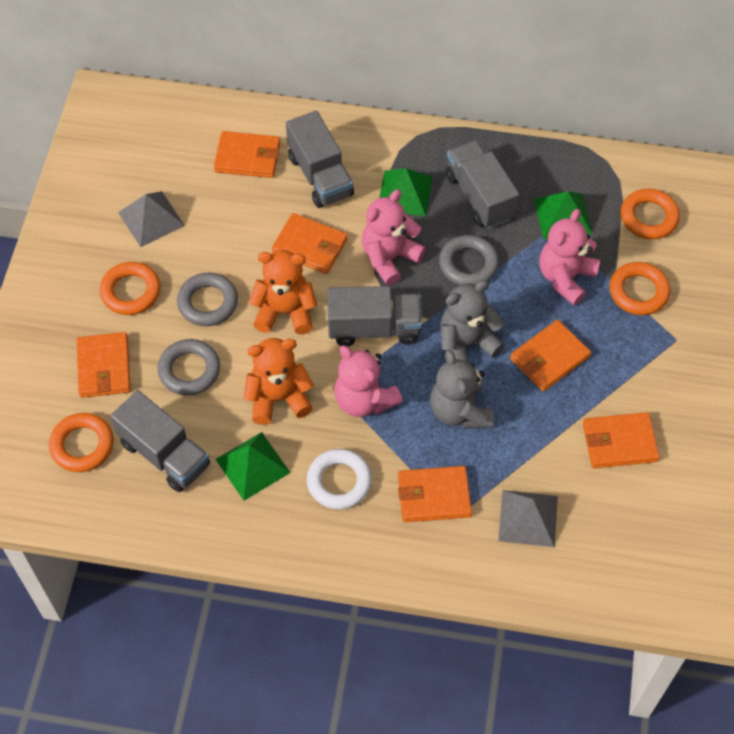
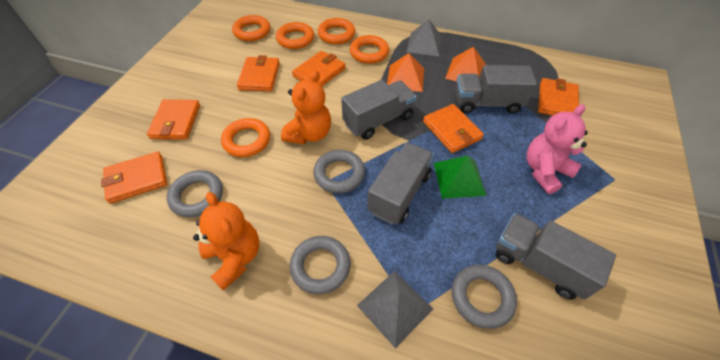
green pyramid: 3 -> 1
grey ring: 3 -> 4
grey teddy bear: 2 -> 0
orange pyramid: 0 -> 2
orange ring: 4 -> 5
pink teddy bear: 3 -> 1
white ring: 1 -> 0

